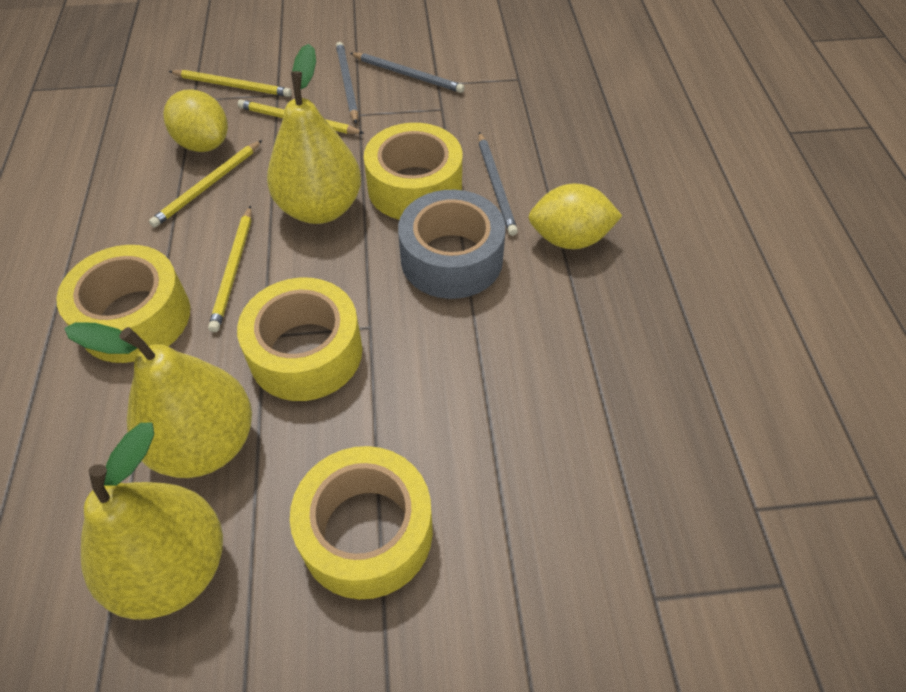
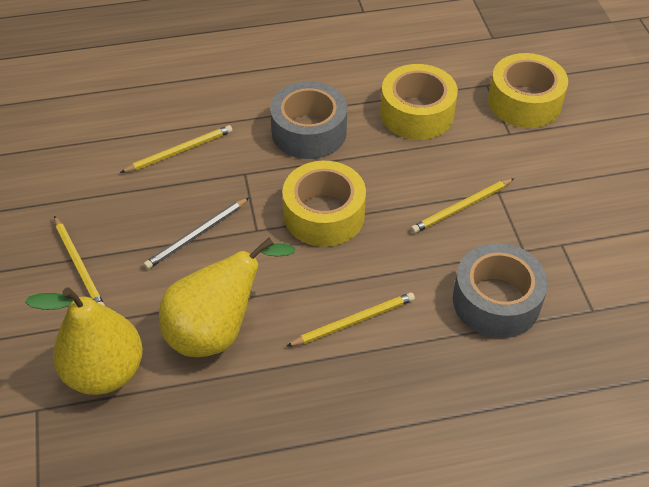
grey pencil: 3 -> 1
grey tape: 1 -> 2
yellow lemon: 2 -> 0
yellow pear: 3 -> 2
yellow tape: 4 -> 3

